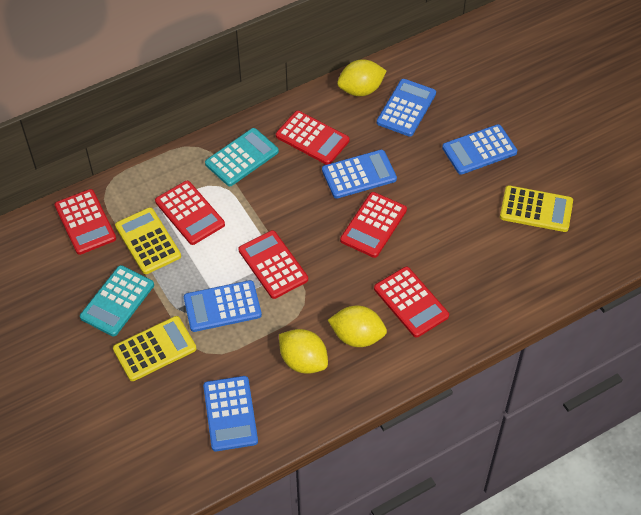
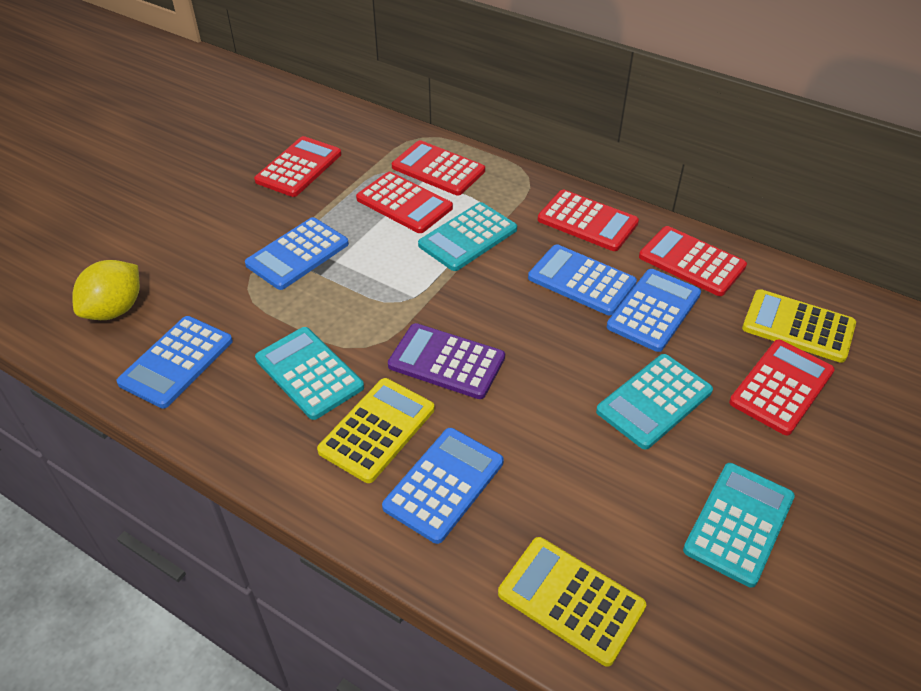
purple calculator: 0 -> 1
turquoise calculator: 2 -> 4
yellow lemon: 3 -> 1

